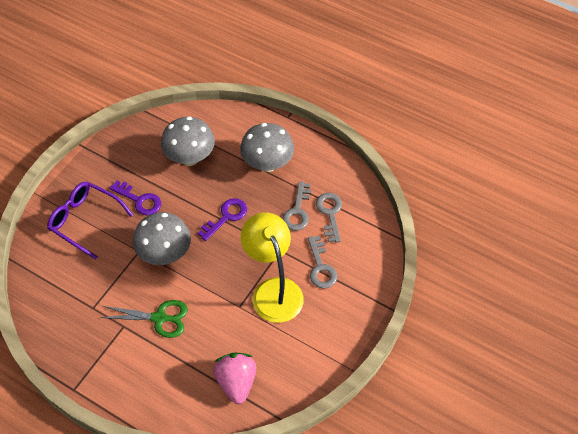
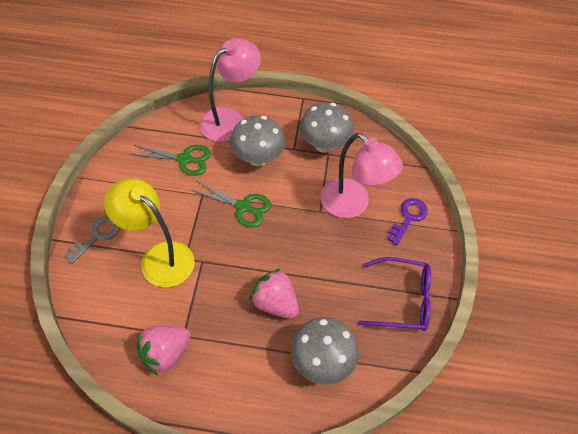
green scissors: 1 -> 2
grey key: 3 -> 1
pink lamp: 0 -> 2
pink strawberry: 1 -> 2
purple key: 2 -> 1

